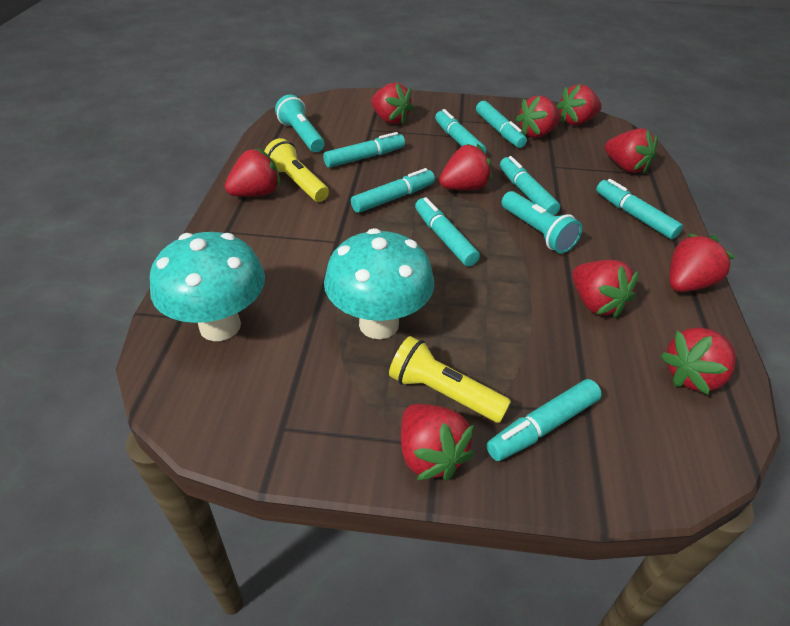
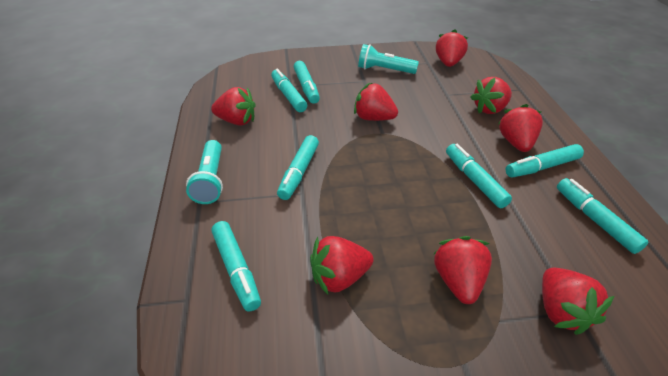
red strawberry: 10 -> 8
turquoise marker: 8 -> 7
turquoise mushroom: 2 -> 0
yellow flashlight: 2 -> 0

